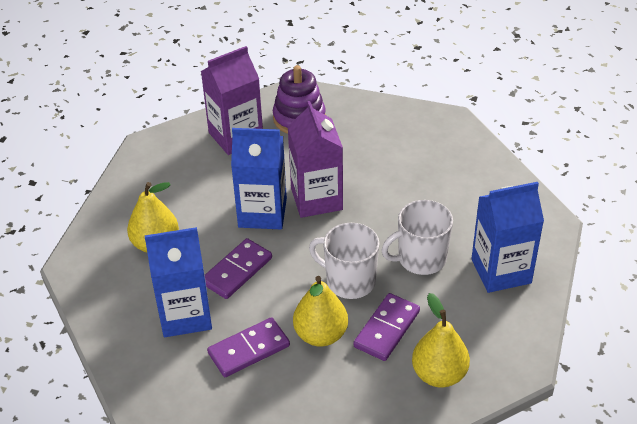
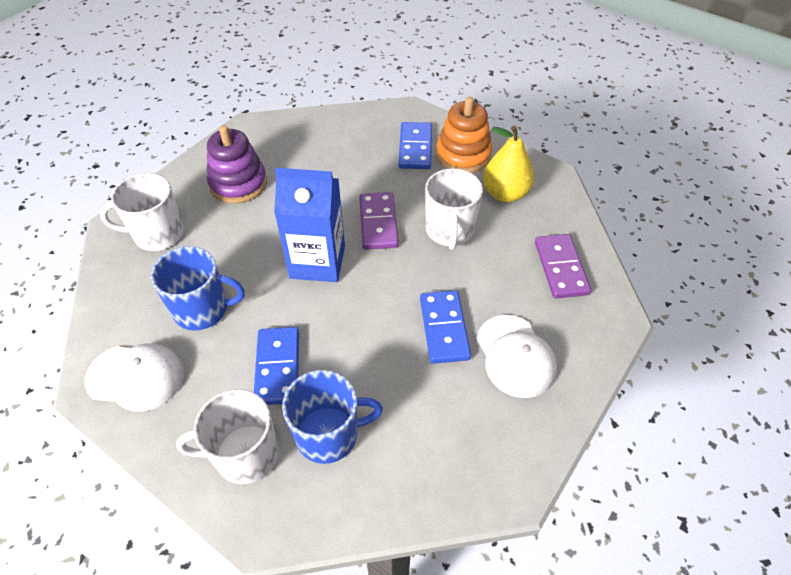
blue carton: 3 -> 1
blue domino: 0 -> 3
blue mug: 0 -> 2
orange stacking toy: 0 -> 1
purple carton: 2 -> 0
purple domino: 3 -> 2
white cap: 0 -> 2
white mug: 2 -> 3
yellow pear: 3 -> 1

